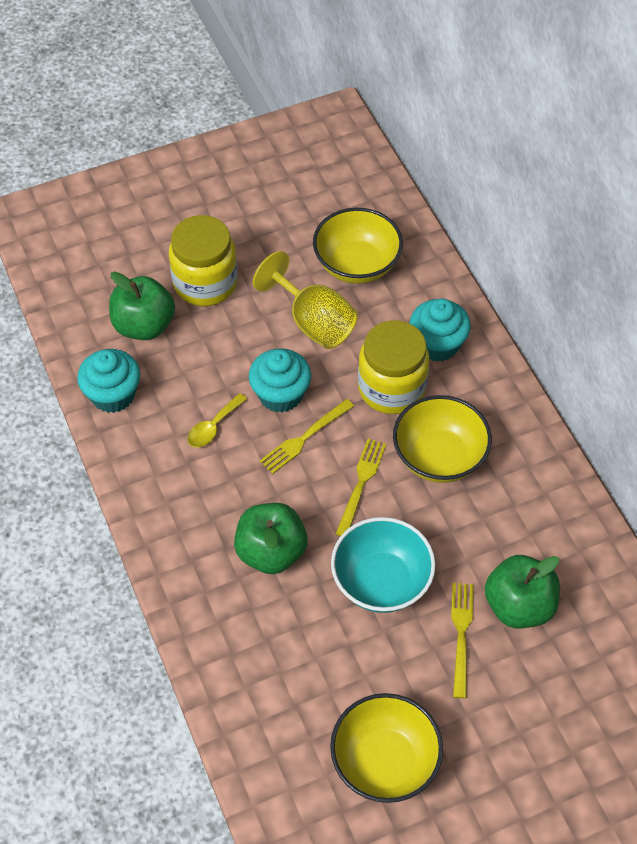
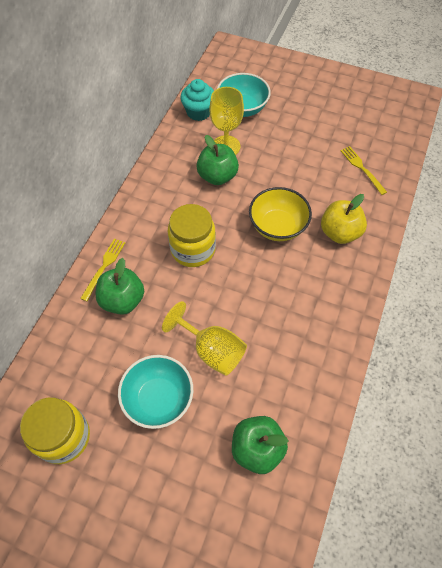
turquoise bowl: 1 -> 2
turquoise cupcake: 3 -> 1
yellow apple: 0 -> 1
yellow bowl: 3 -> 1
yellow fork: 3 -> 2
yellow goblet: 1 -> 2
yellow spoon: 1 -> 0

